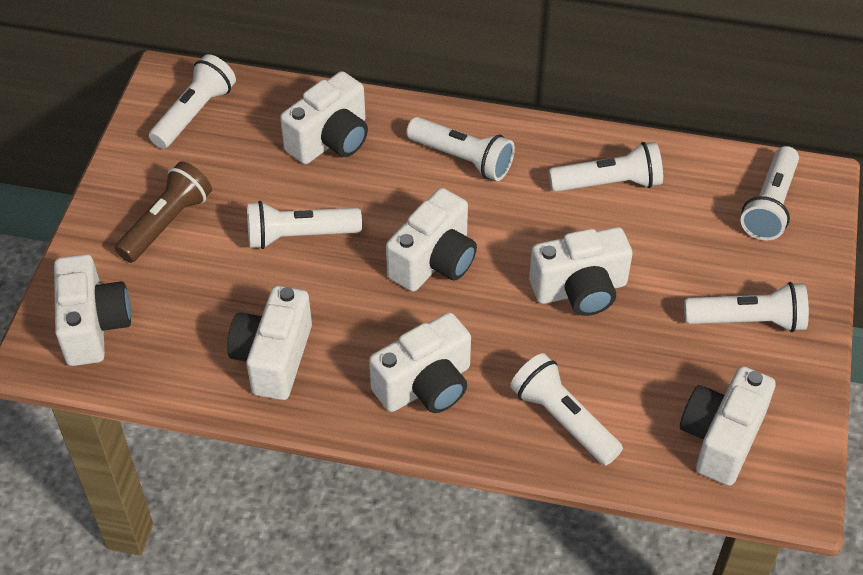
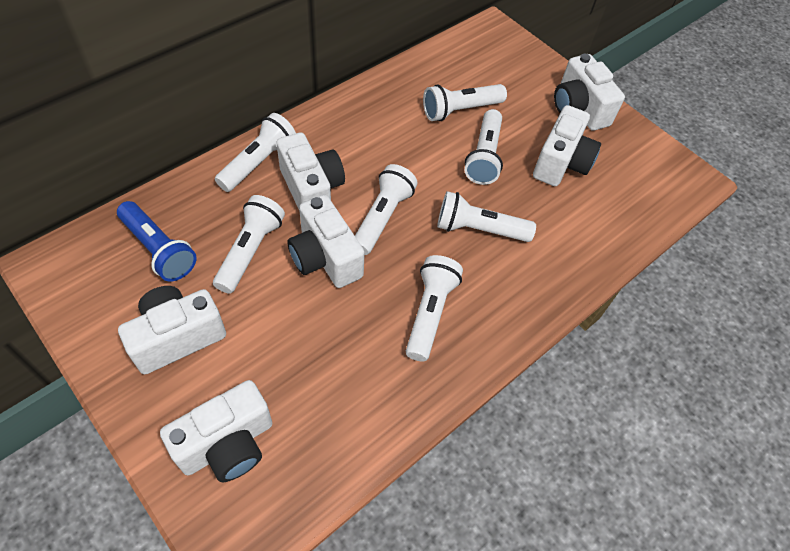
blue flashlight: 0 -> 1
brown flashlight: 1 -> 0
white camera: 7 -> 6

